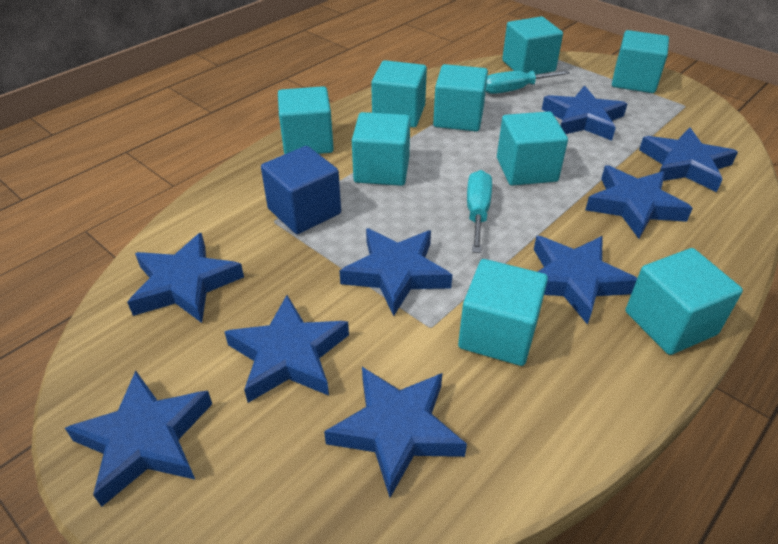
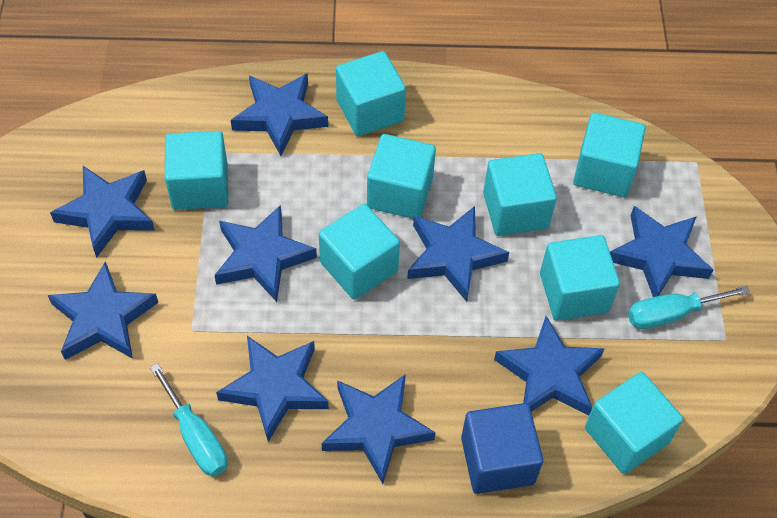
turquoise cube: 9 -> 8

